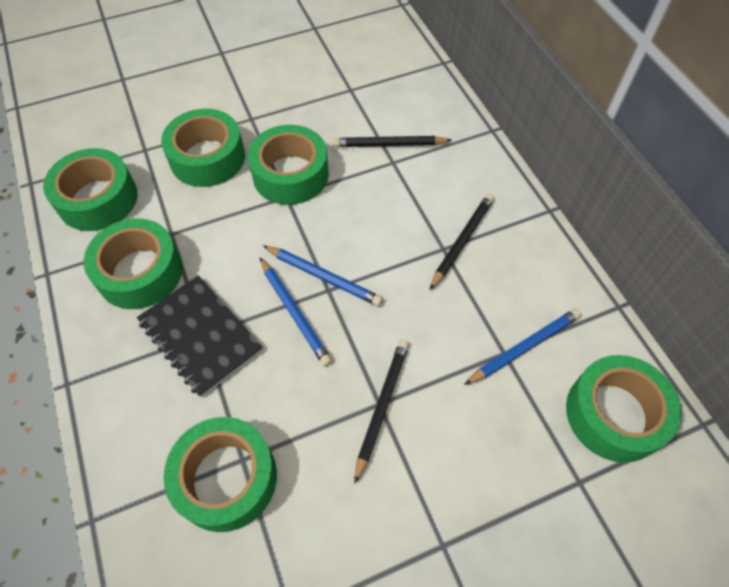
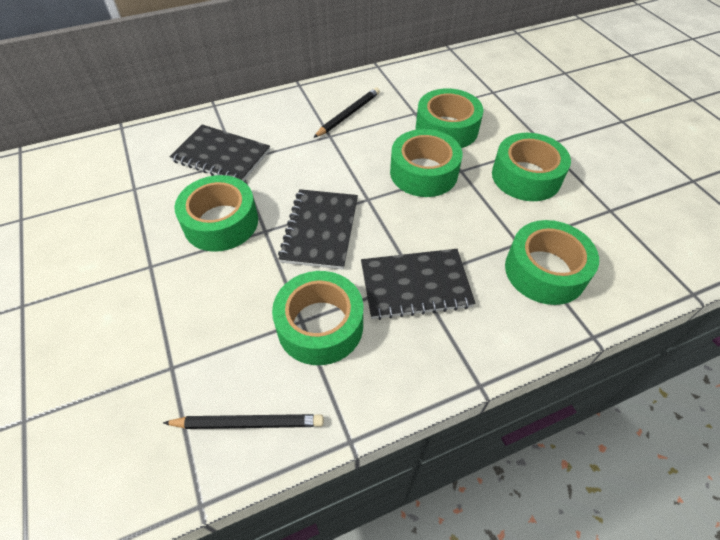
black notebook: 1 -> 3
black pencil: 3 -> 2
blue pencil: 3 -> 0

